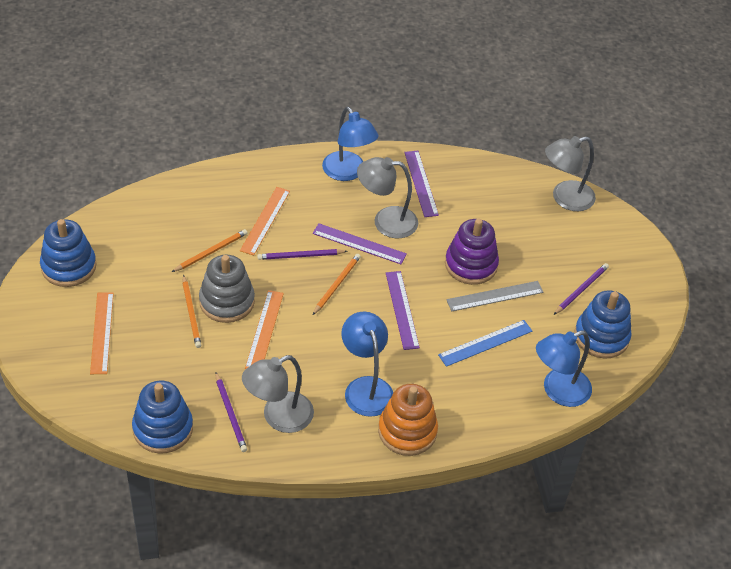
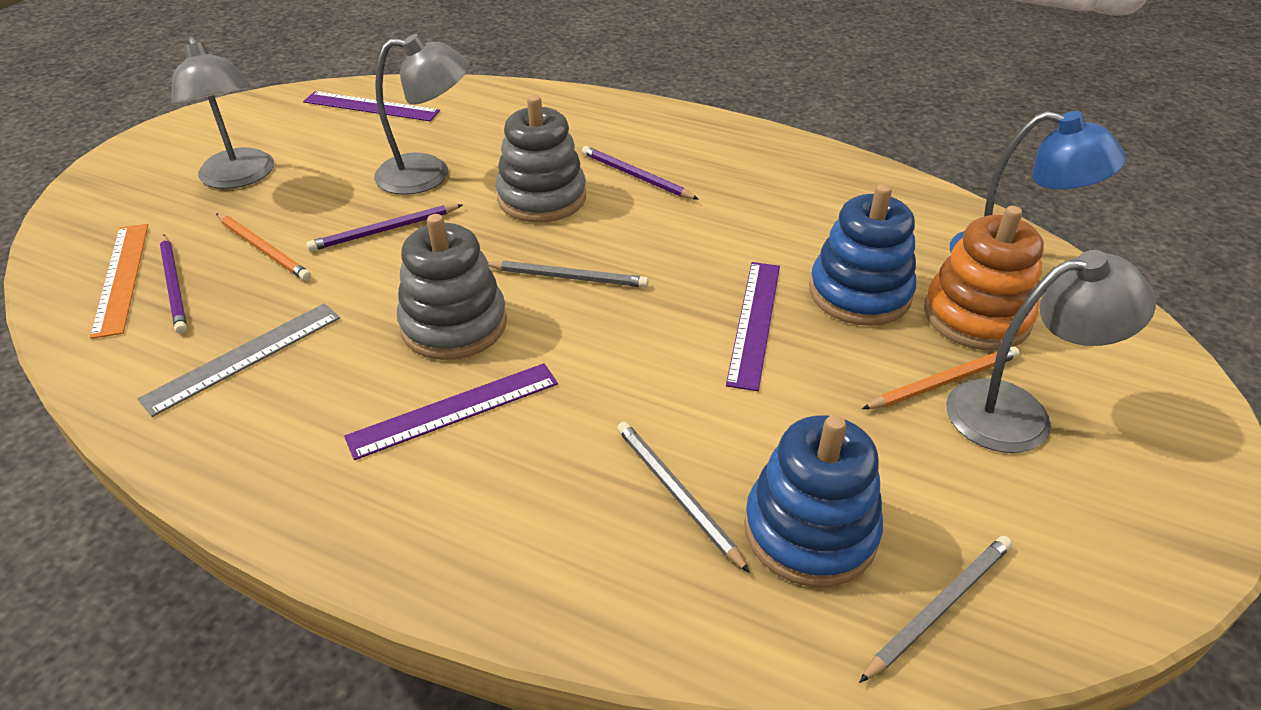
blue lamp: 3 -> 1
blue ruler: 1 -> 0
blue stacking toy: 3 -> 2
grey pencil: 0 -> 3
grey stacking toy: 1 -> 2
orange pencil: 3 -> 2
orange ruler: 3 -> 1
purple stacking toy: 1 -> 0

